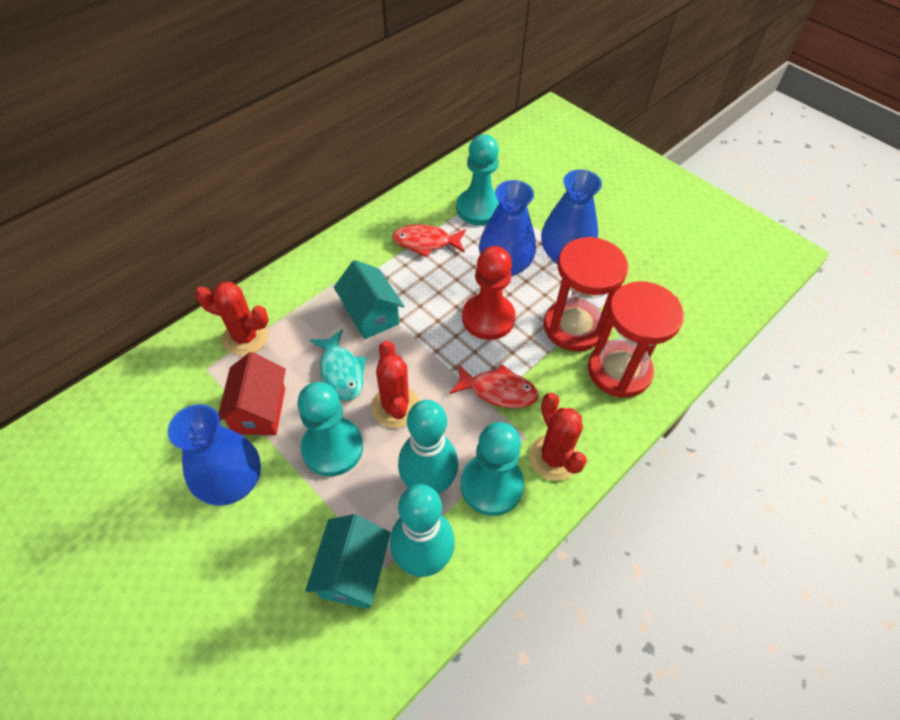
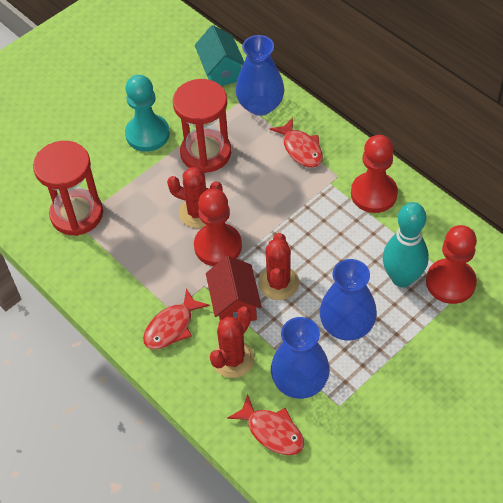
red fish: 2 -> 3
red pawn: 1 -> 3
turquoise bowling pin: 2 -> 1
turquoise fish: 1 -> 0
turquoise house: 2 -> 1
turquoise pawn: 3 -> 1

